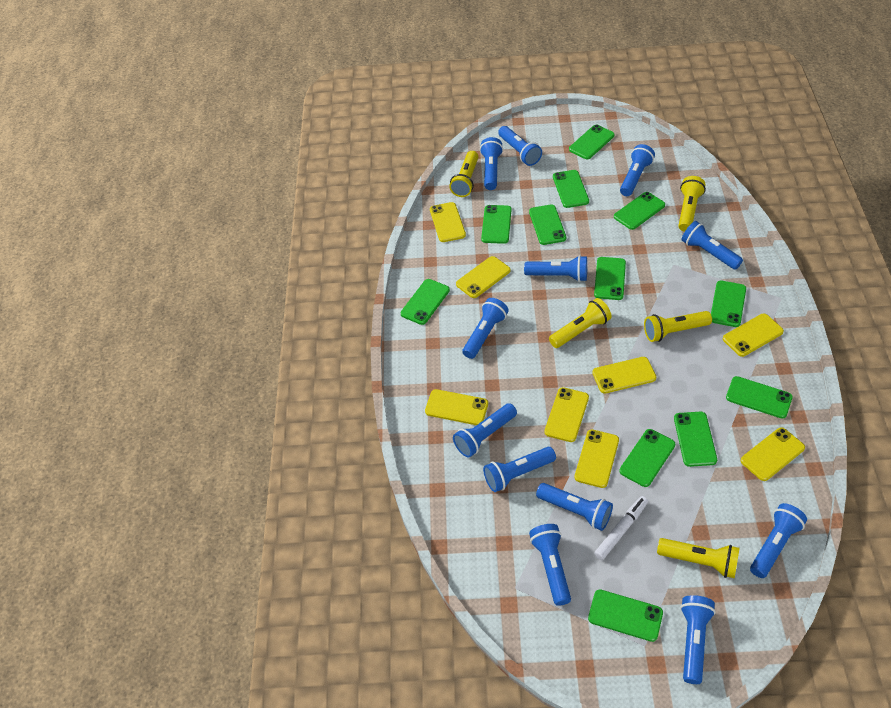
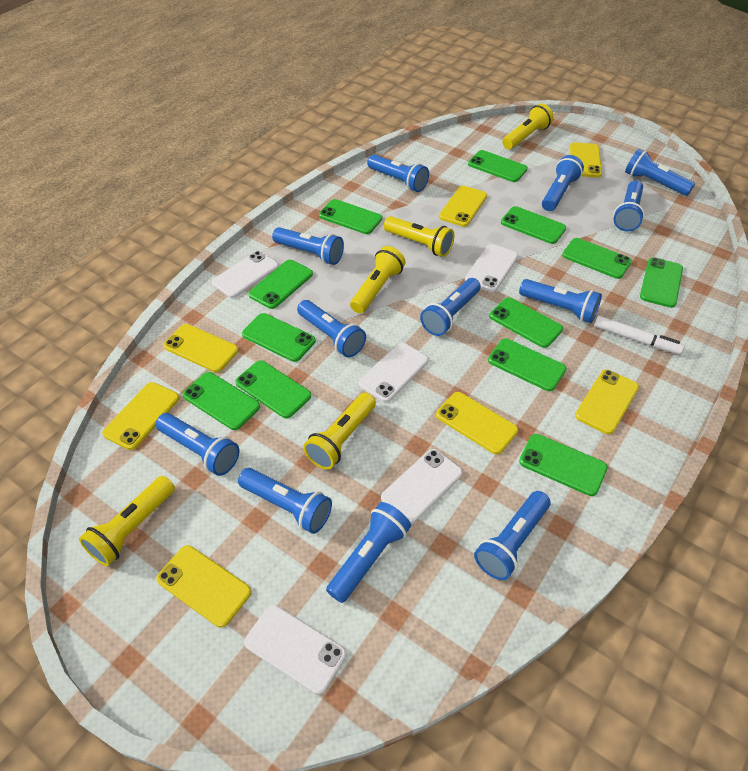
white phone: 0 -> 5
yellow phone: 8 -> 7

